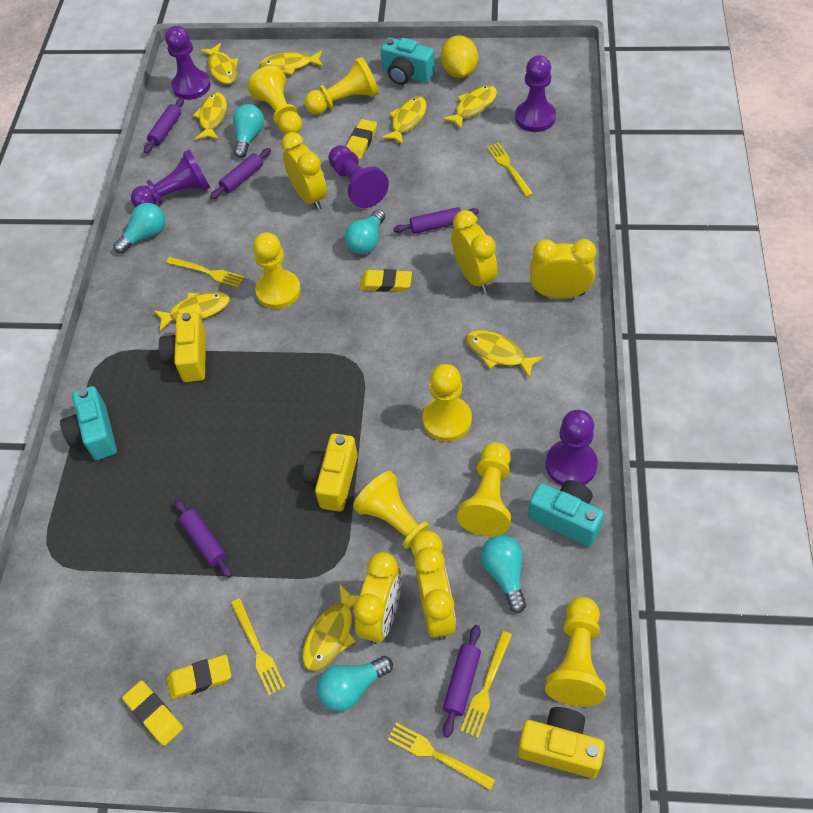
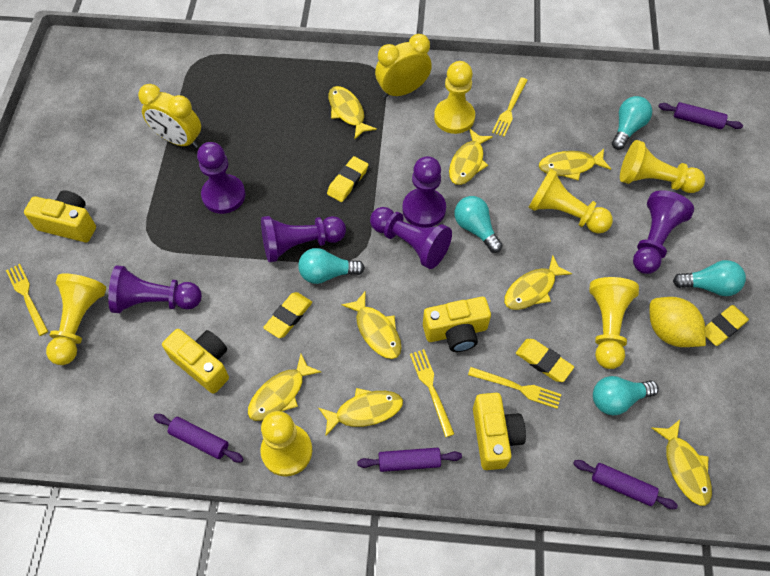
purple pawn: 5 -> 6
purple rolling pin: 5 -> 4
turquoise camera: 3 -> 0
yellow camera: 3 -> 4
yellow clock: 5 -> 2
yellow fork: 5 -> 4
yellow pawn: 7 -> 6

